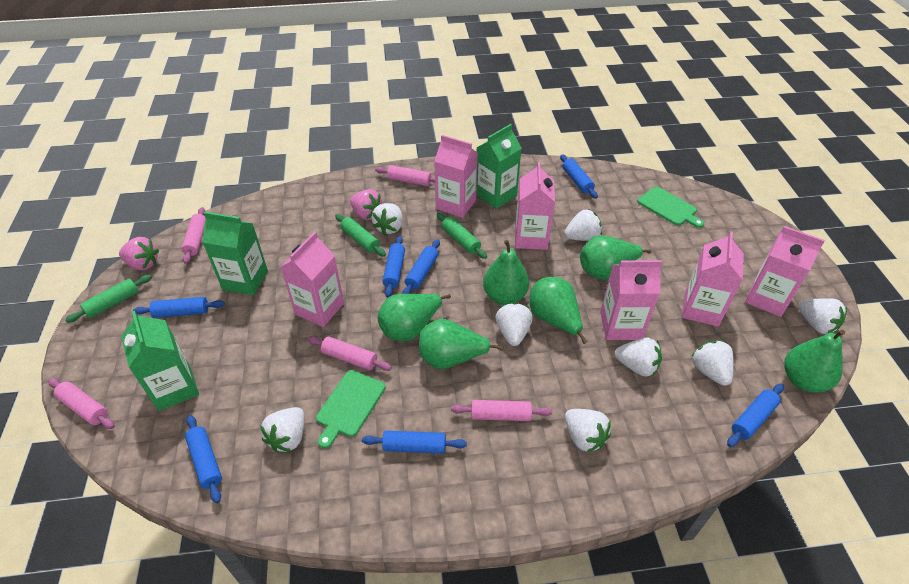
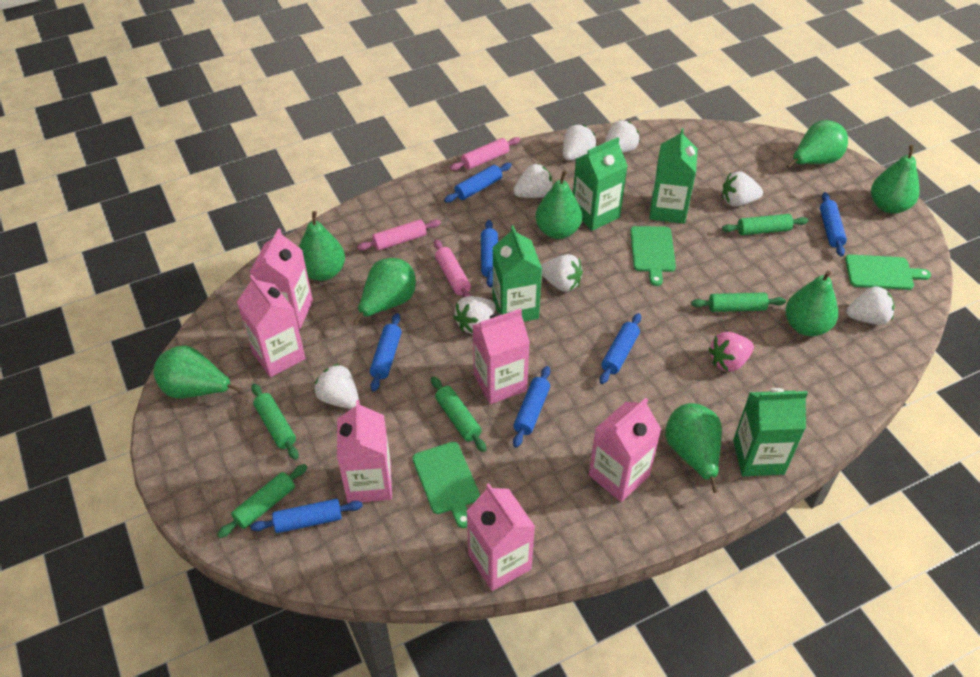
green carton: 3 -> 4
green cutting board: 2 -> 3
green pear: 6 -> 8
green rolling pin: 3 -> 5
pink rolling pin: 5 -> 3
pink strawberry: 2 -> 1

